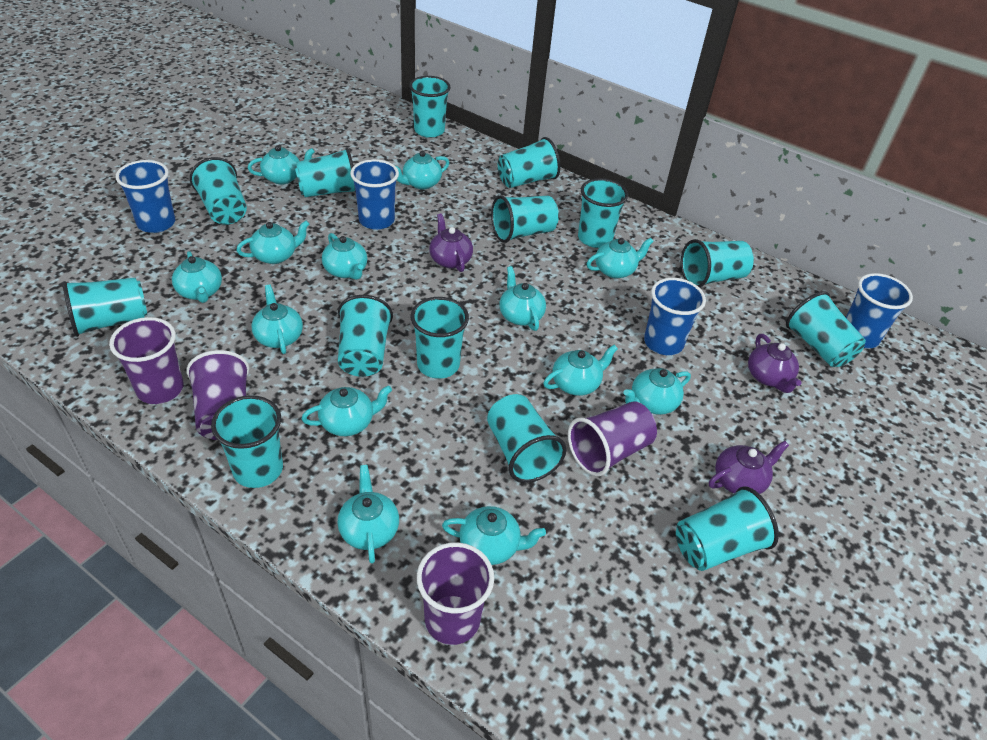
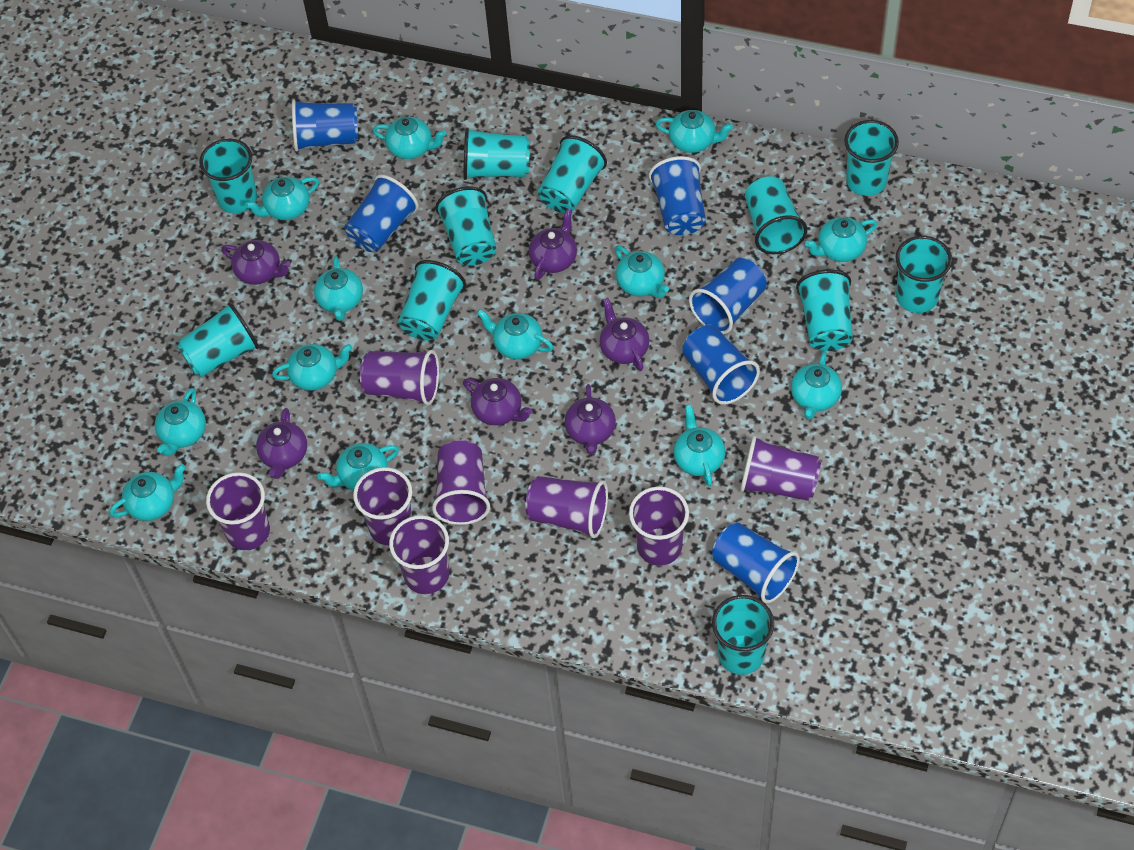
blue cup: 4 -> 6
purple cup: 4 -> 8
purple teapot: 3 -> 6
turquoise cup: 14 -> 11

